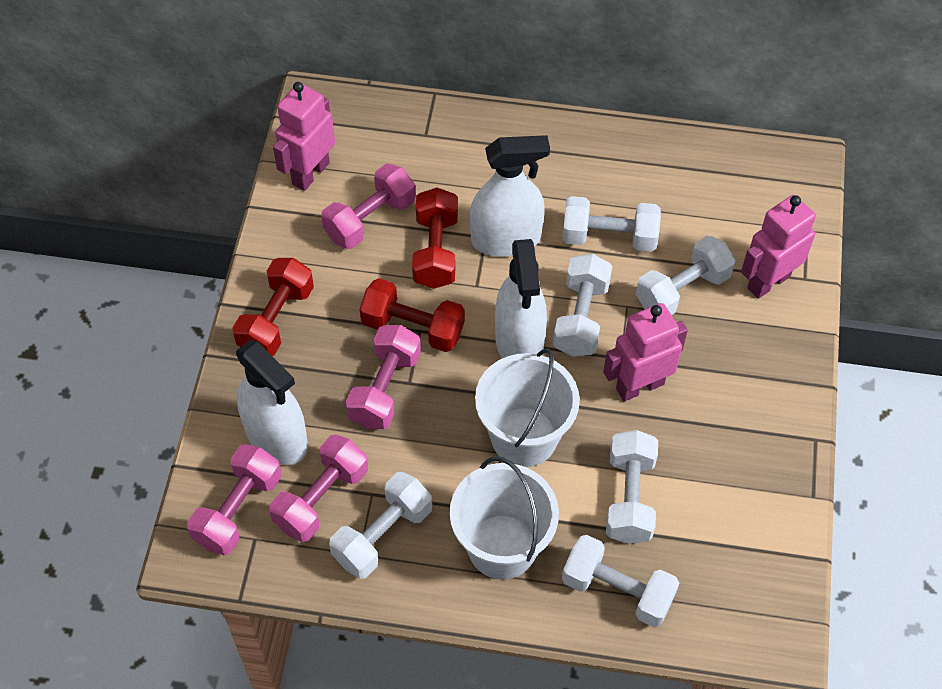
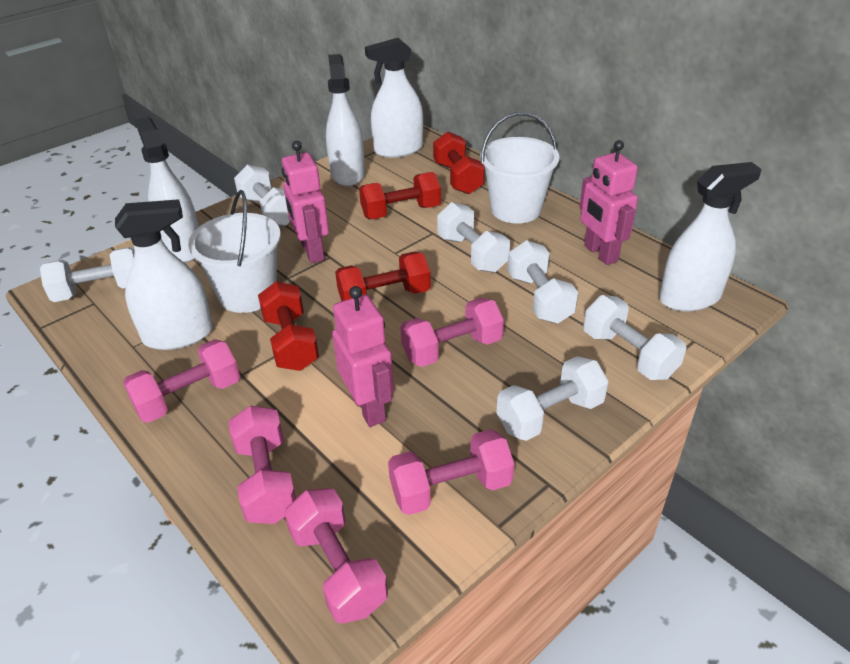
pink dumbbell: 4 -> 5
red dumbbell: 3 -> 4
white spray bottle: 3 -> 5

